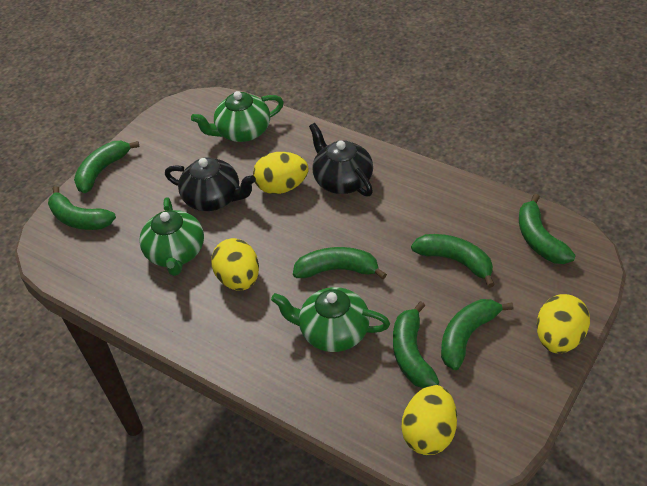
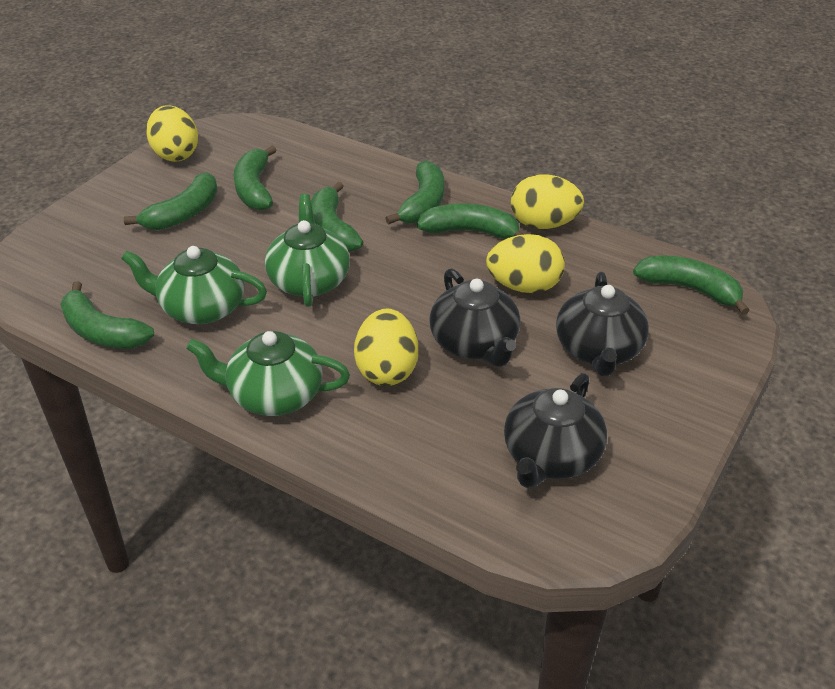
black teapot: 2 -> 3

